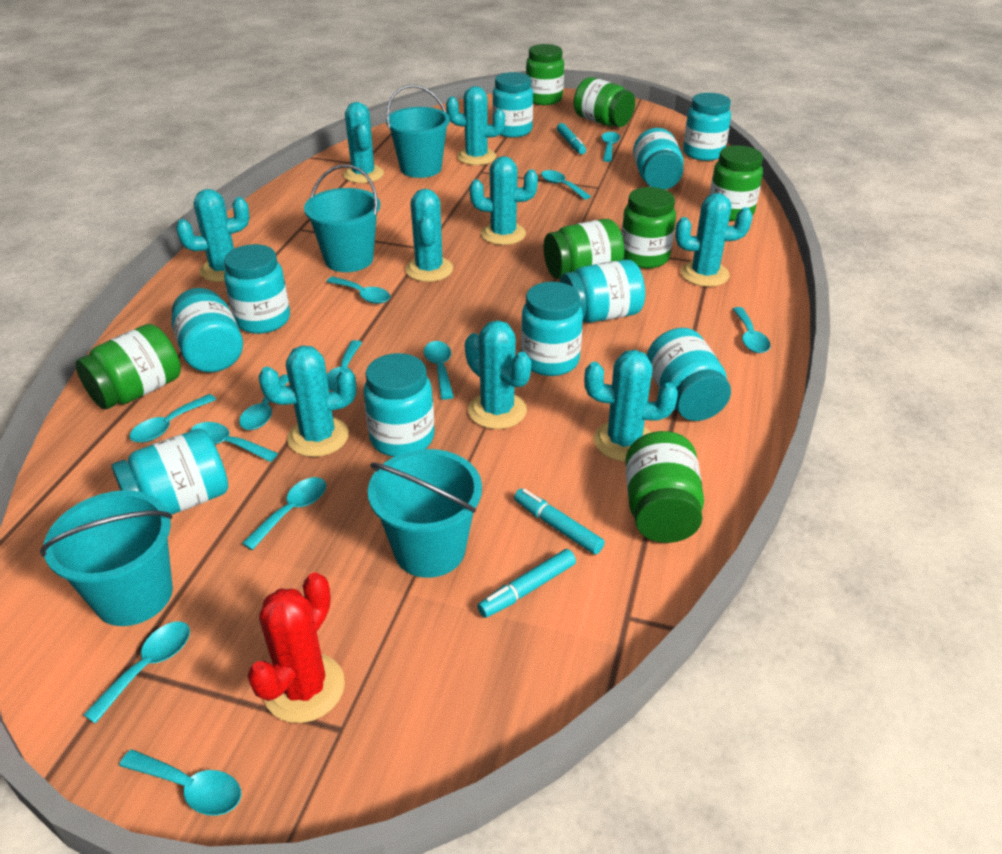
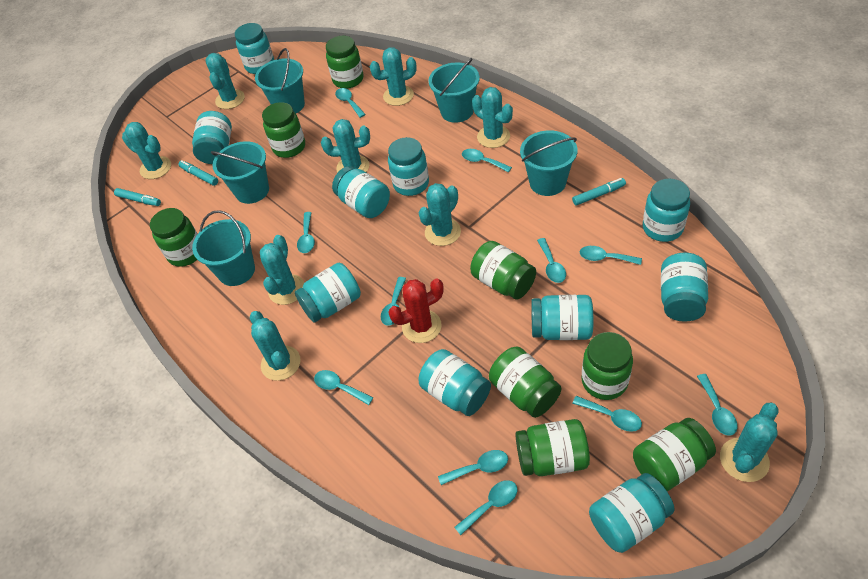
green jar: 7 -> 8
turquoise bucket: 4 -> 5
turquoise spoon: 12 -> 11

